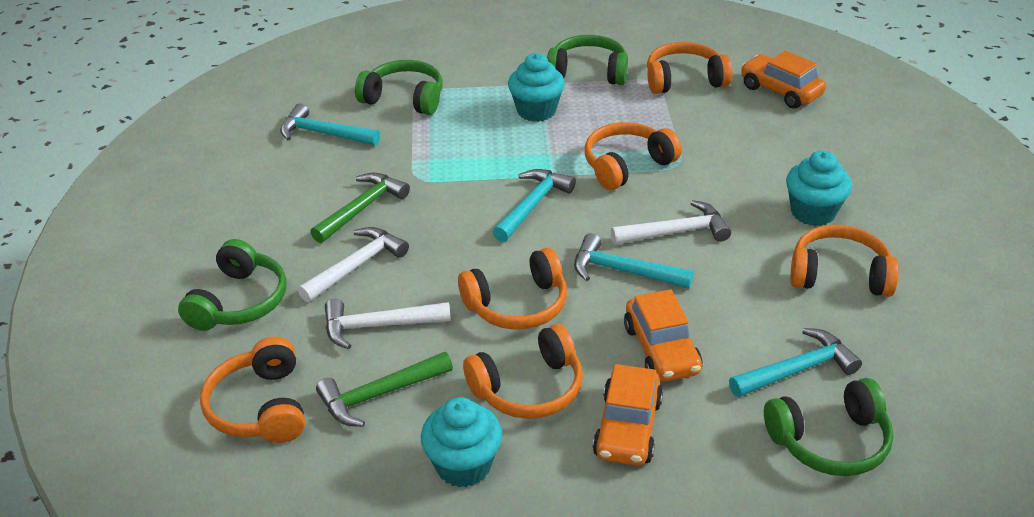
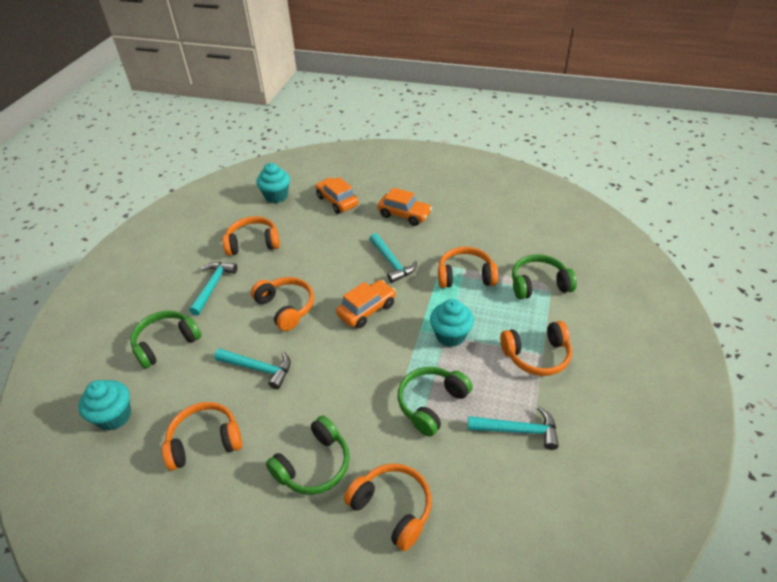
green hammer: 2 -> 0
white hammer: 3 -> 0

